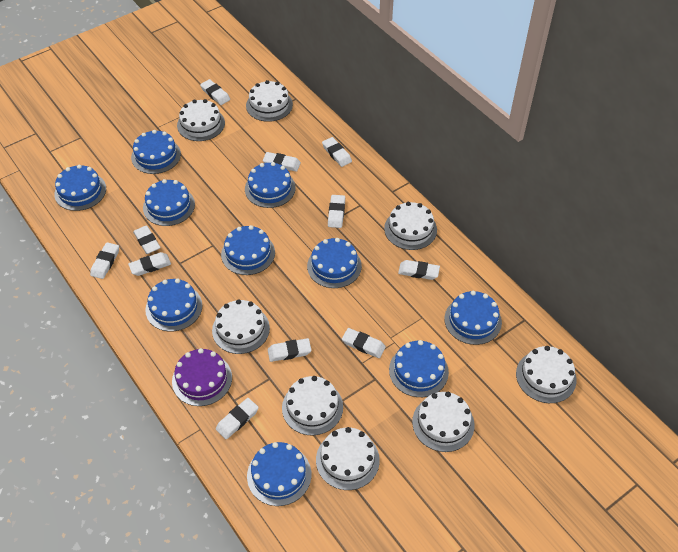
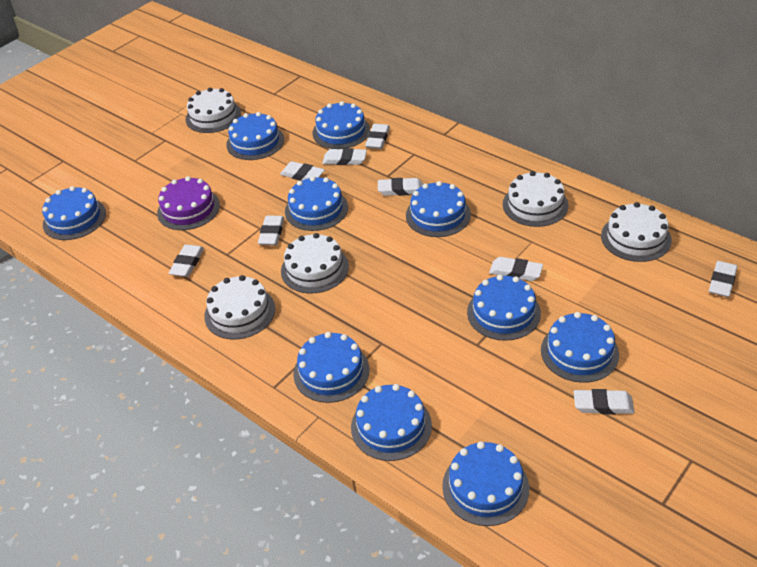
white cake: 8 -> 5
white eraser: 11 -> 9

